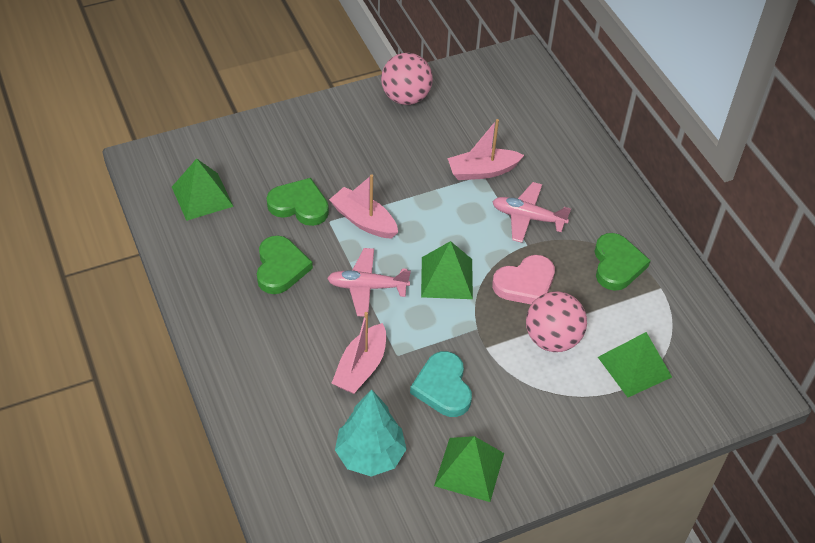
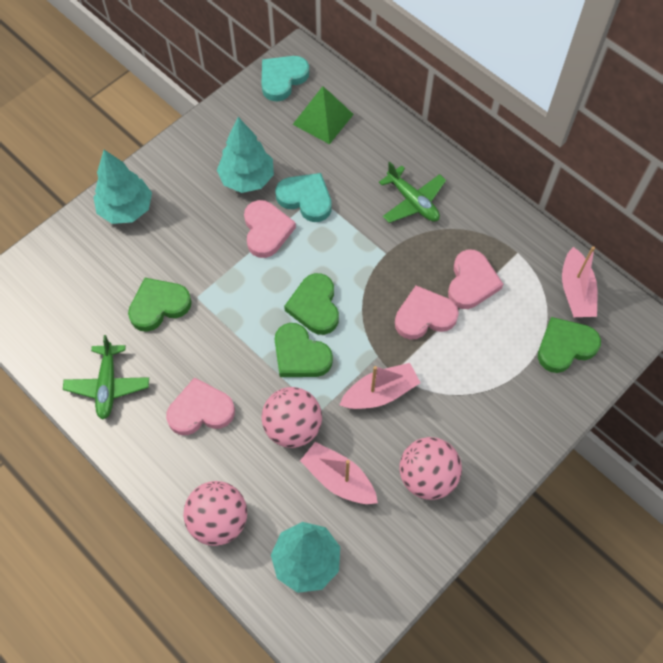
green heart: 3 -> 4
green plane: 0 -> 2
green pyramid: 4 -> 1
pink ball: 2 -> 3
pink heart: 1 -> 4
pink plane: 2 -> 0
turquoise heart: 1 -> 2
turquoise tree: 1 -> 3

